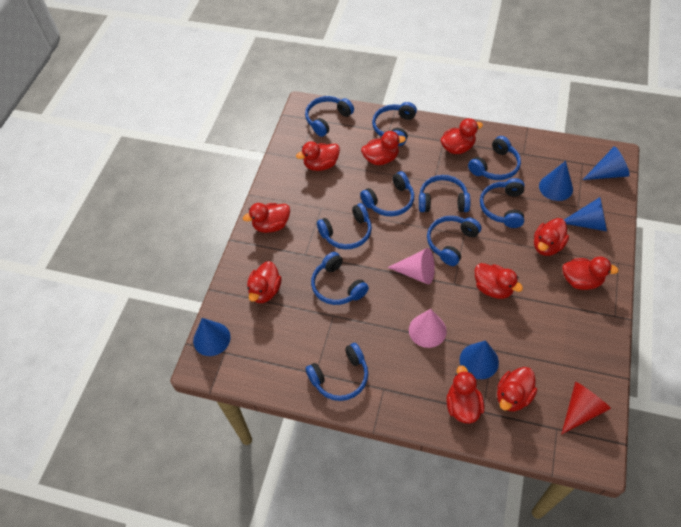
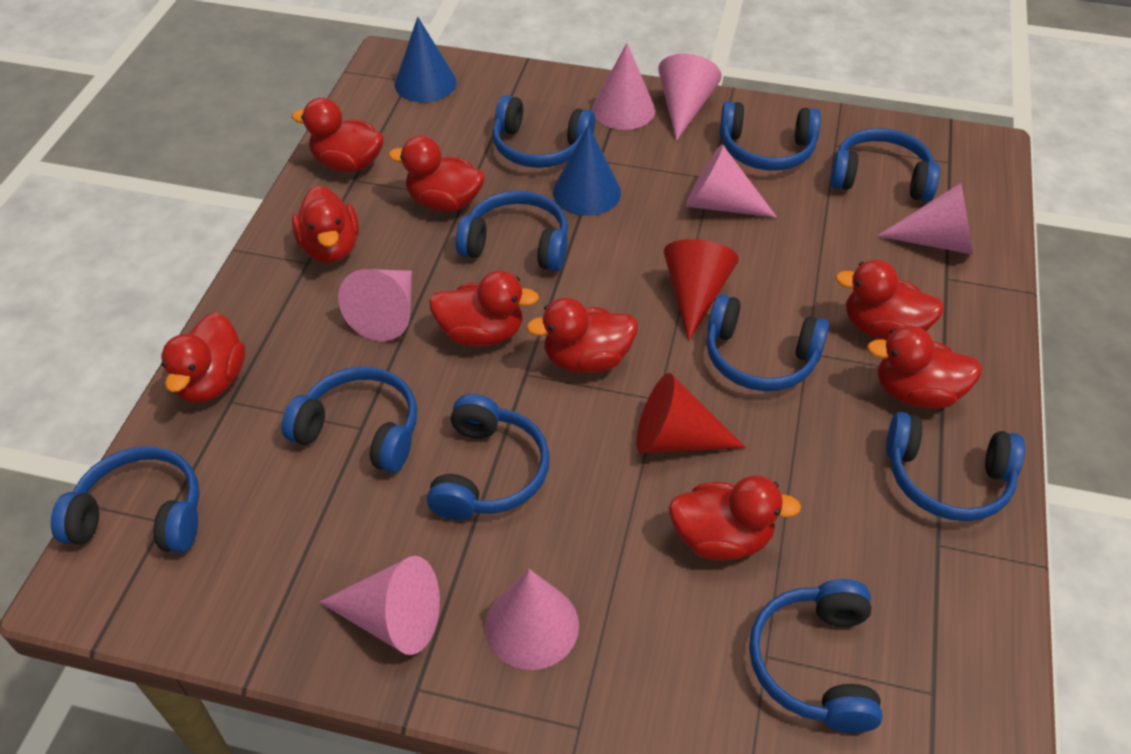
blue cone: 5 -> 2
pink cone: 2 -> 7
red cone: 1 -> 2
red duck: 10 -> 9

